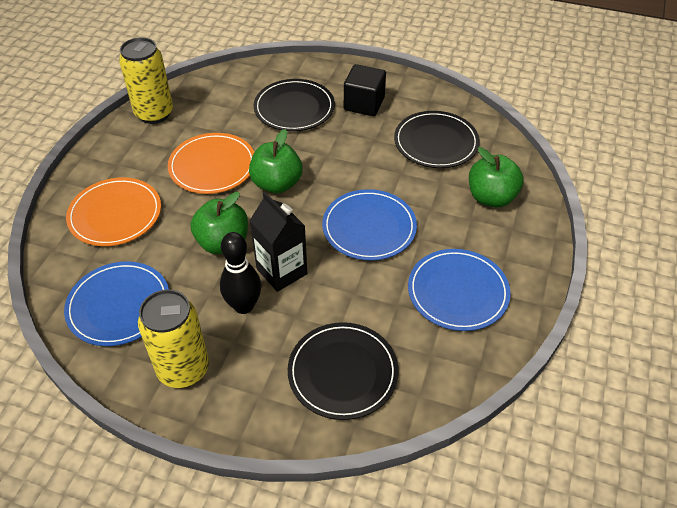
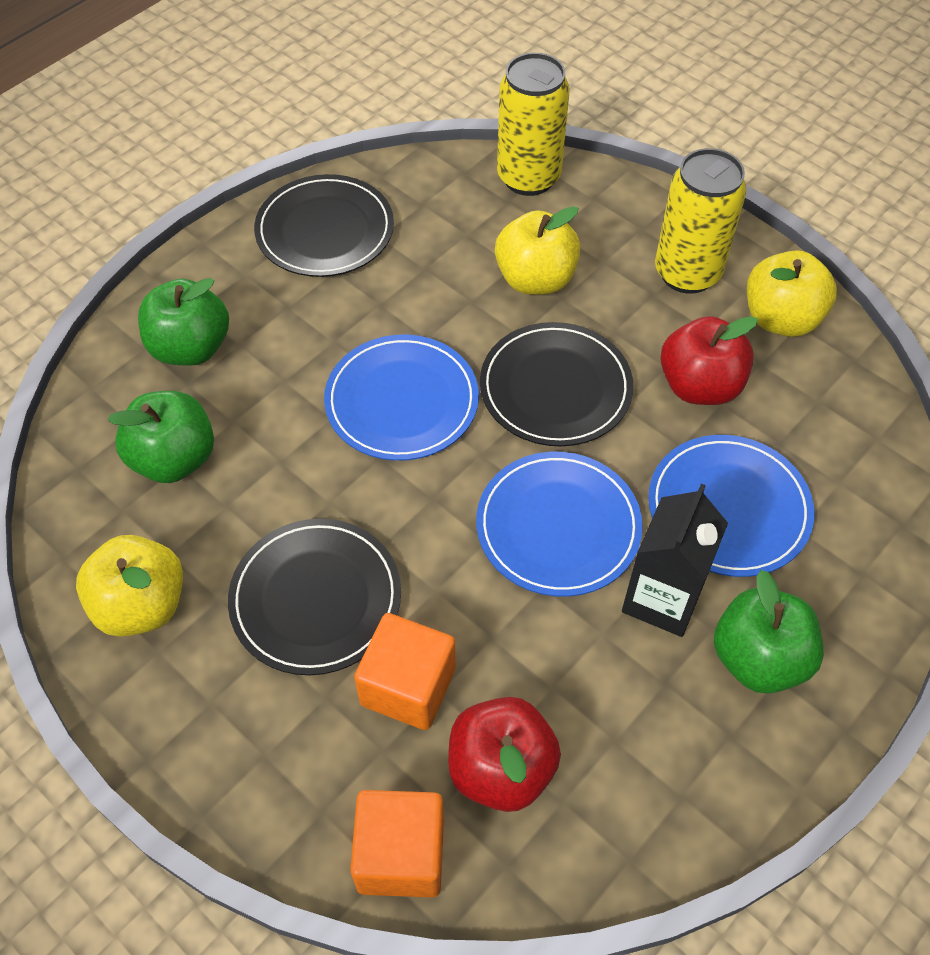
black bowling pin: 1 -> 0
black cube: 1 -> 0
orange cube: 0 -> 2
orange plate: 2 -> 0
red apple: 0 -> 2
yellow apple: 0 -> 3

